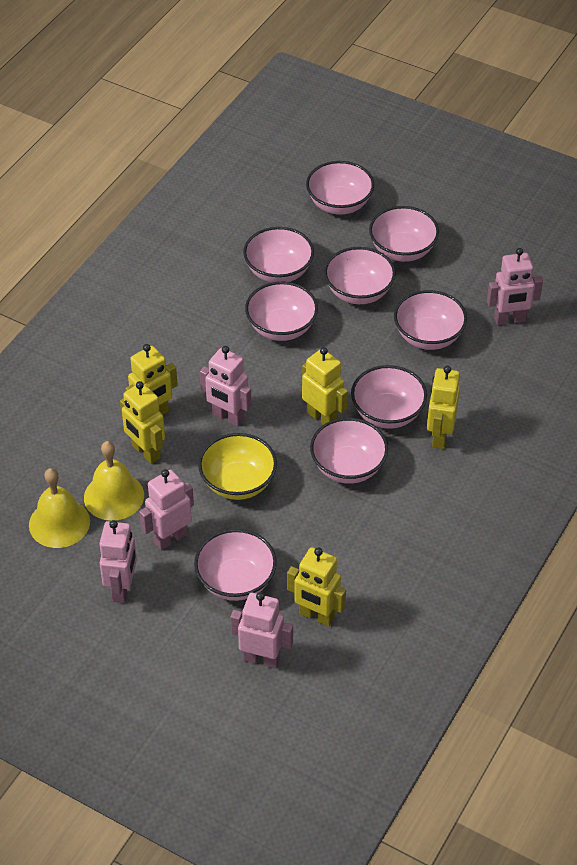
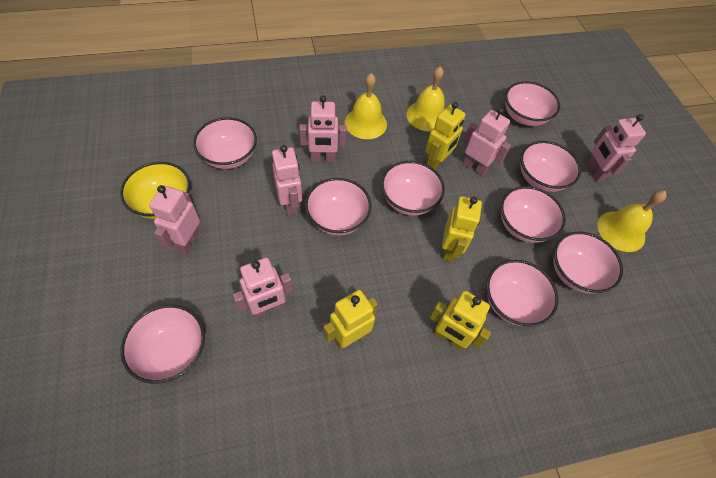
pink robot: 5 -> 6
yellow bell: 2 -> 3
yellow robot: 5 -> 4

